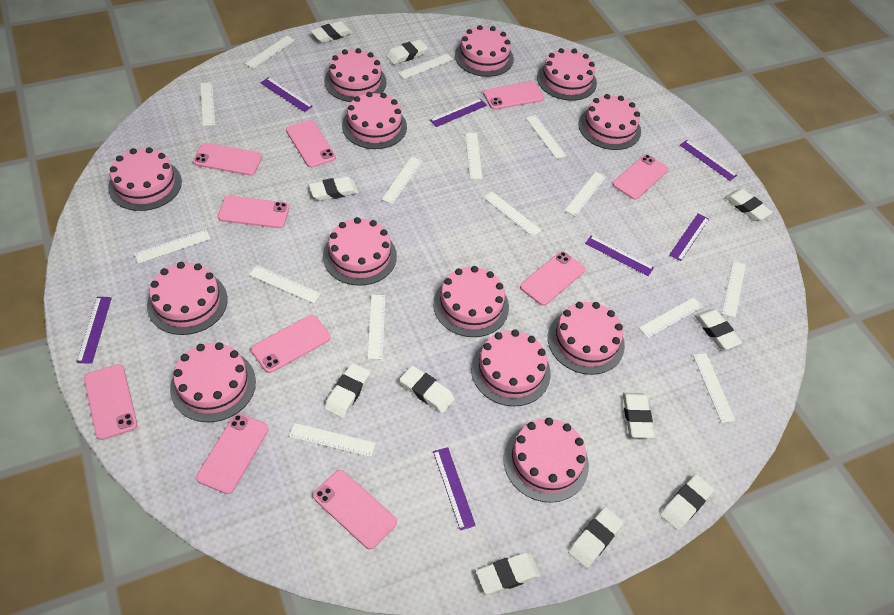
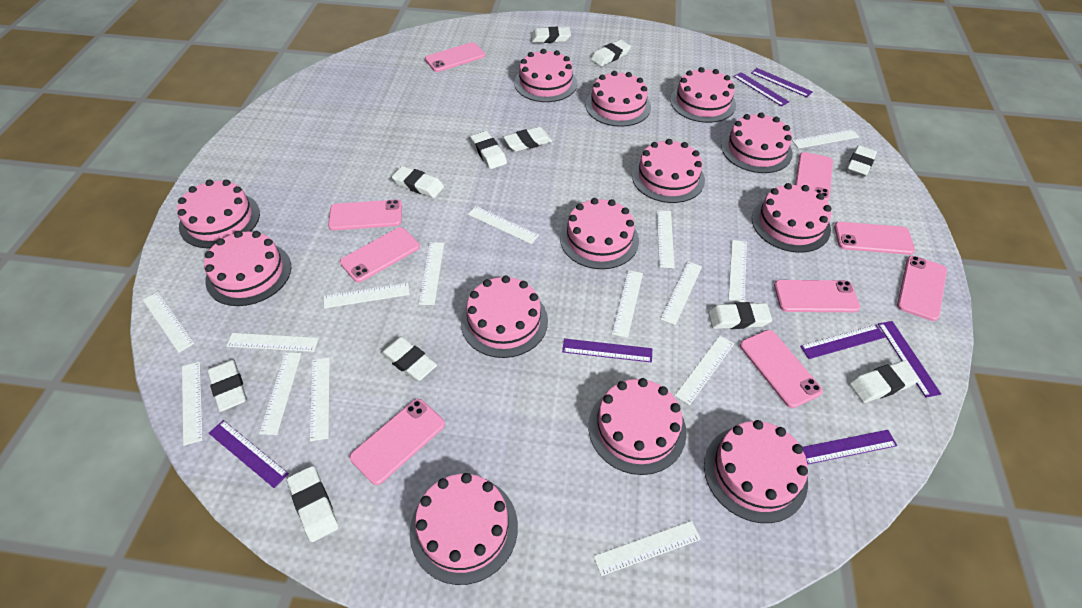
pink phone: 10 -> 9

